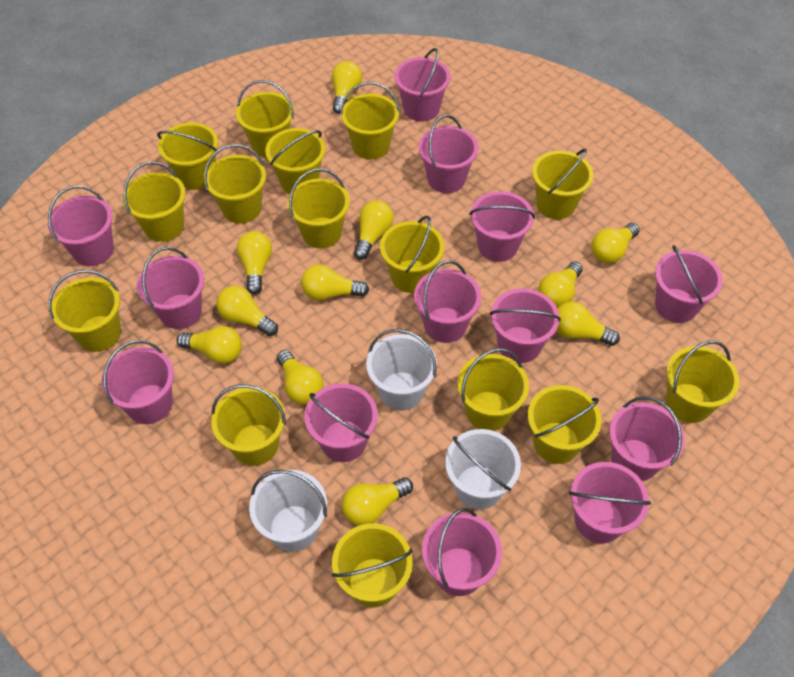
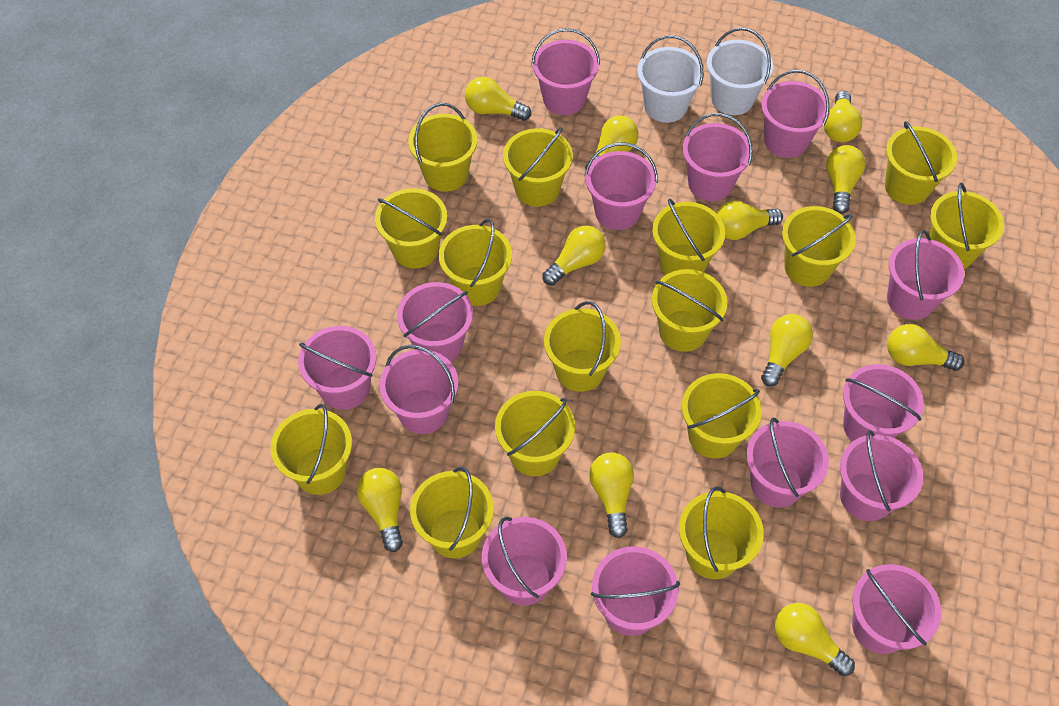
pink bucket: 13 -> 14
white bucket: 3 -> 2

